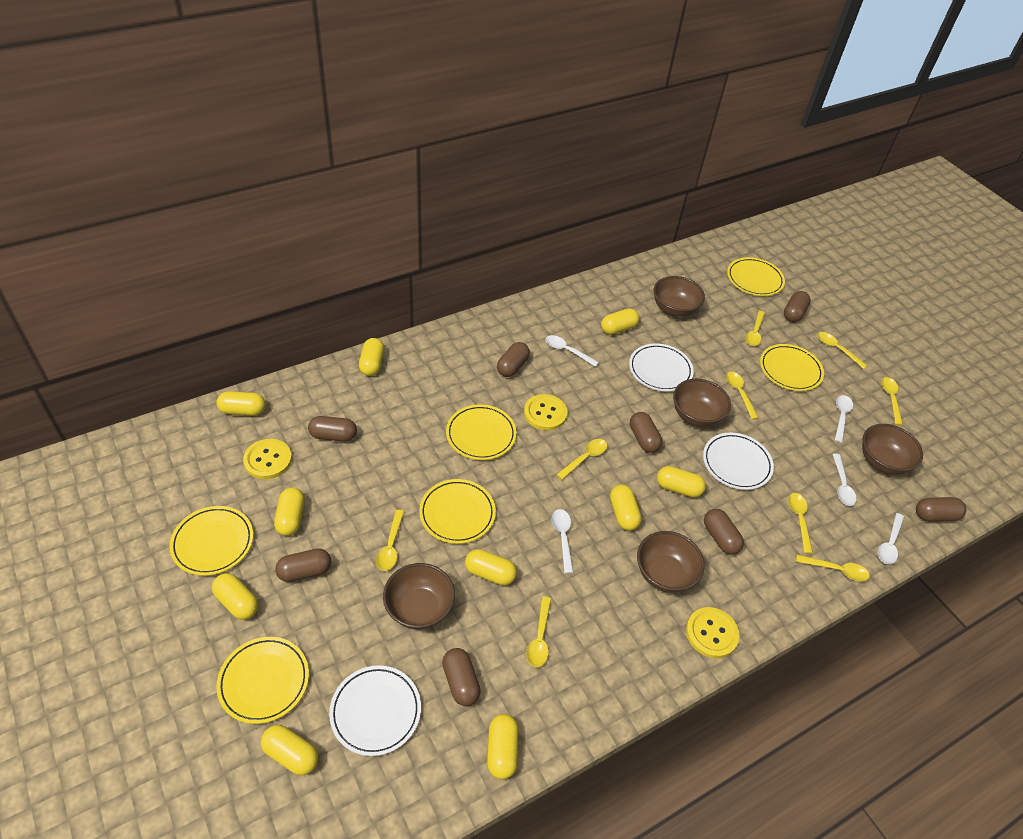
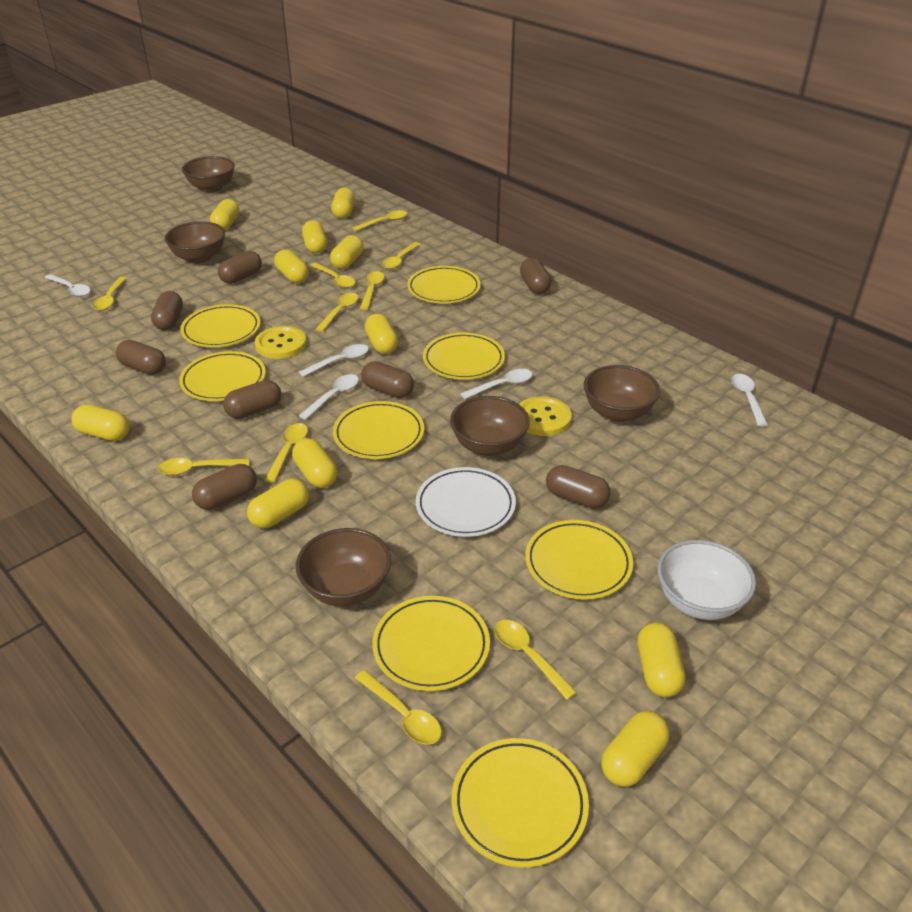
white bowl: 0 -> 1
white plate: 3 -> 1
yellow button: 3 -> 2
yellow capsule: 10 -> 11
yellow plate: 6 -> 8
yellow spoon: 9 -> 10

